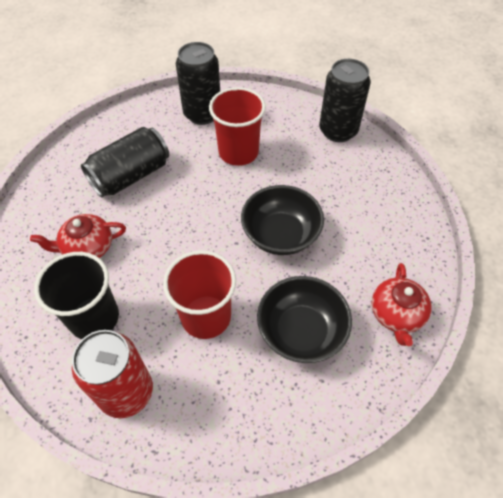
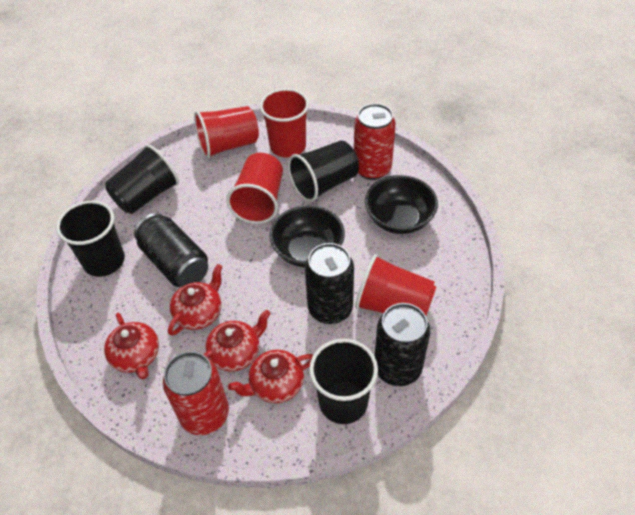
black cup: 1 -> 4
red can: 1 -> 2
red cup: 2 -> 4
red teapot: 2 -> 4

